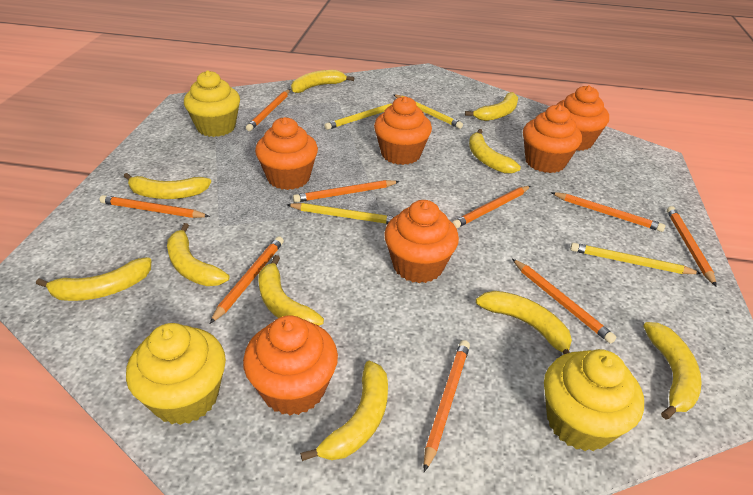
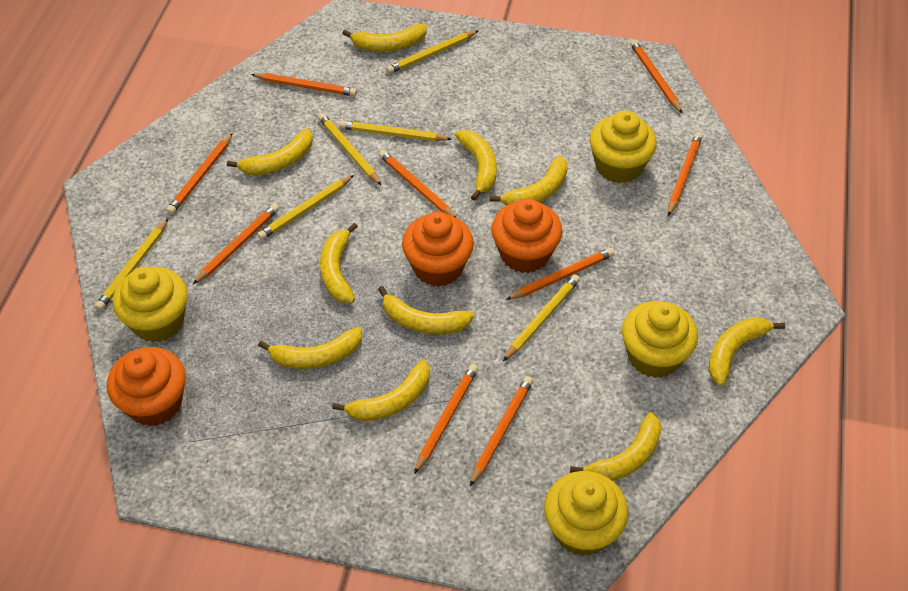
orange cupcake: 6 -> 3
yellow cupcake: 3 -> 4
yellow pencil: 4 -> 6

